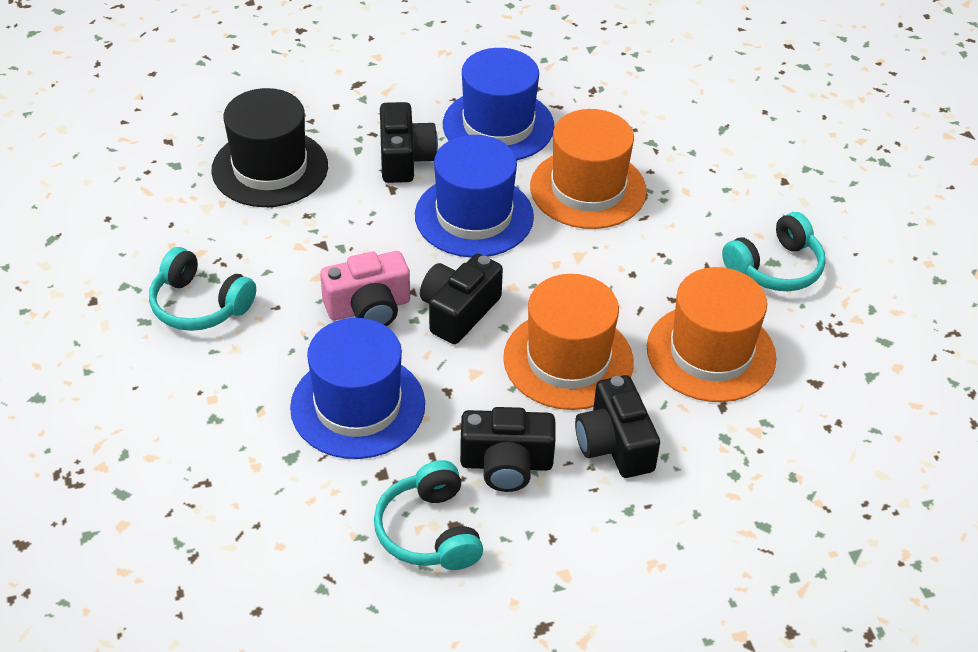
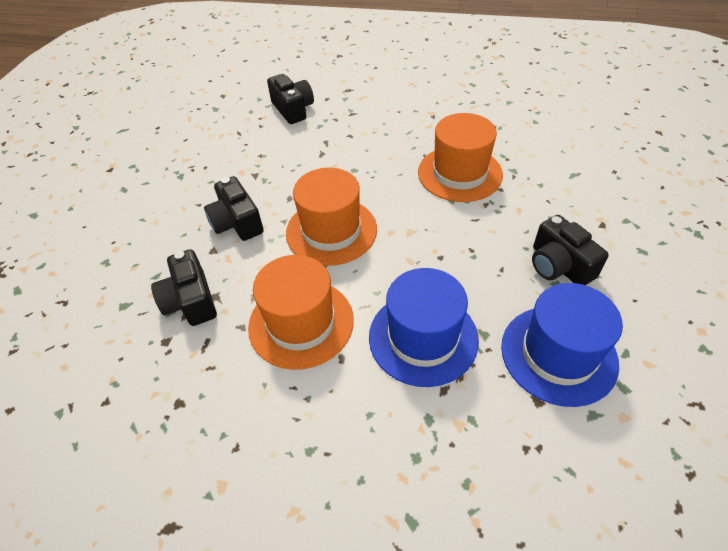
black hat: 1 -> 0
blue hat: 3 -> 2
pink camera: 1 -> 0
turquoise headphones: 3 -> 0

